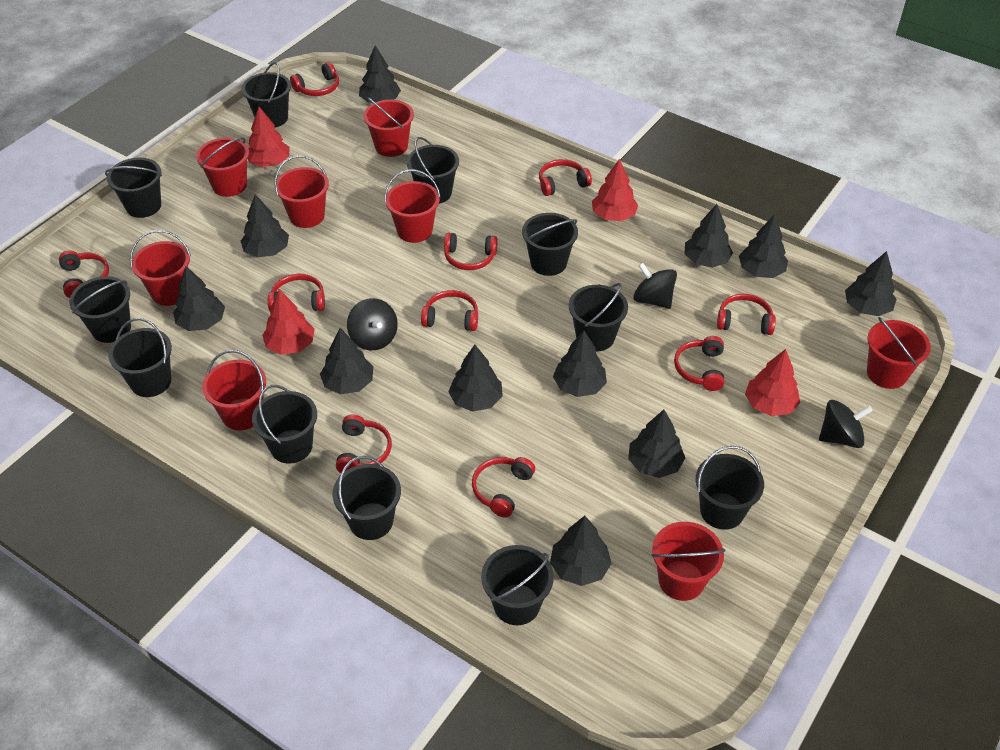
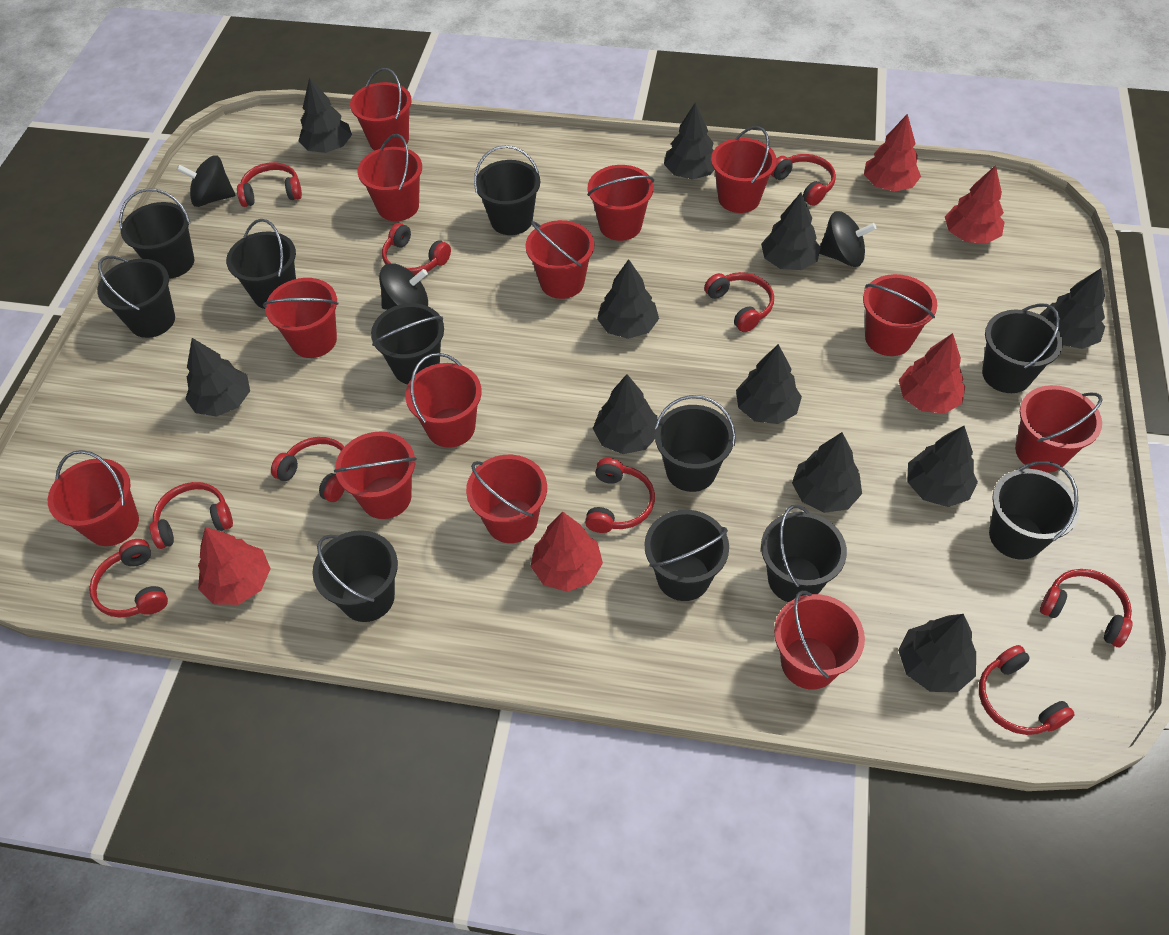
red bucket: 8 -> 13
red tree: 4 -> 5

